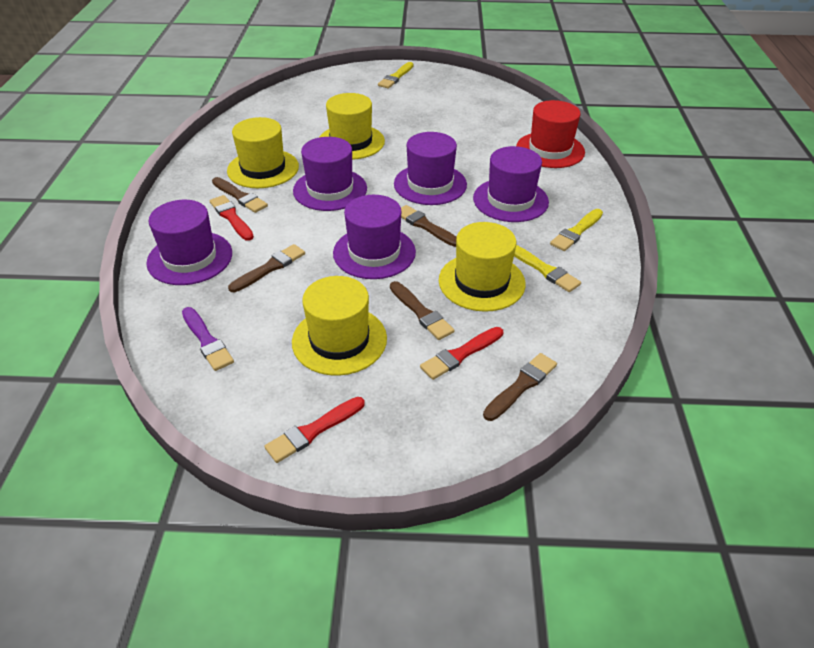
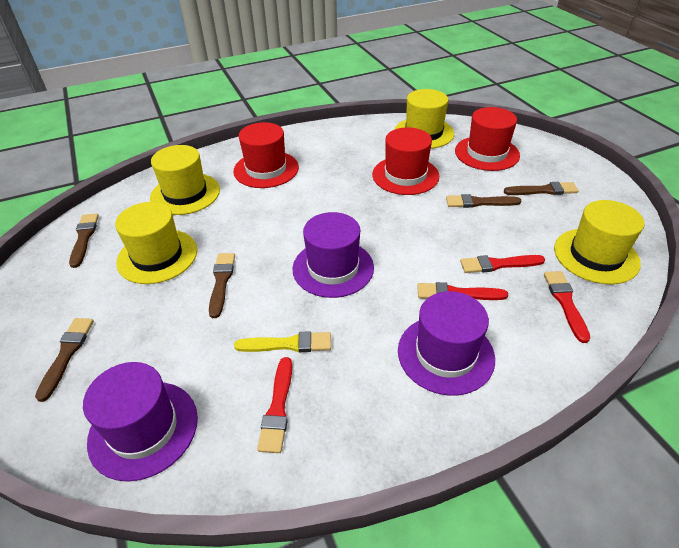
purple brush: 1 -> 0
purple hat: 5 -> 3
red brush: 3 -> 4
red hat: 1 -> 3
yellow brush: 3 -> 1

